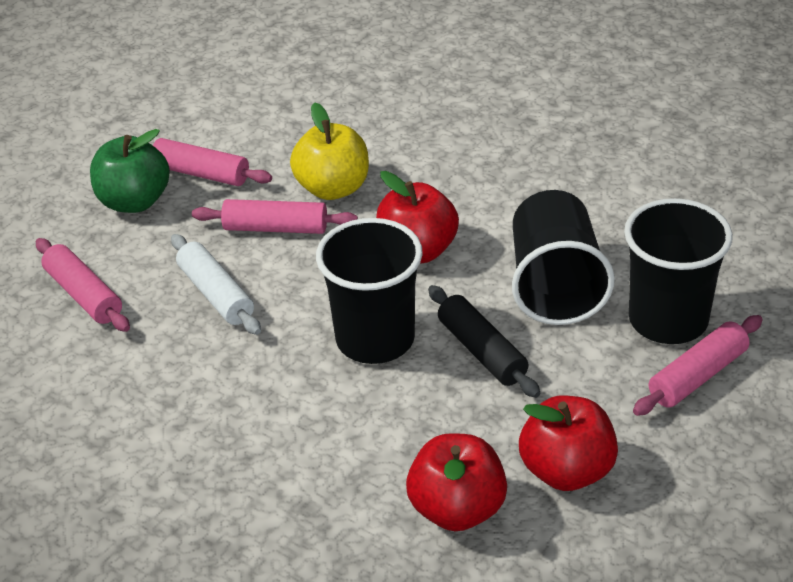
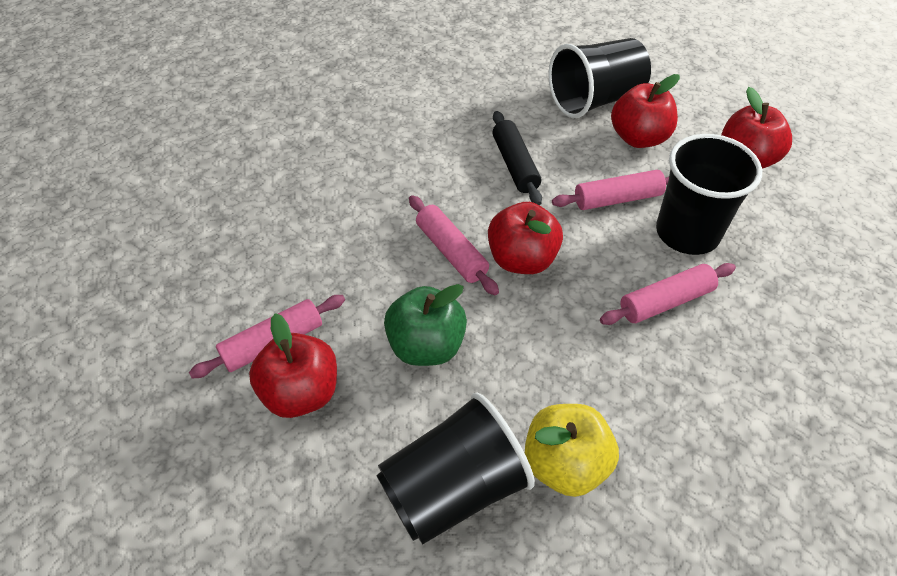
red apple: 3 -> 4
white rolling pin: 1 -> 0

